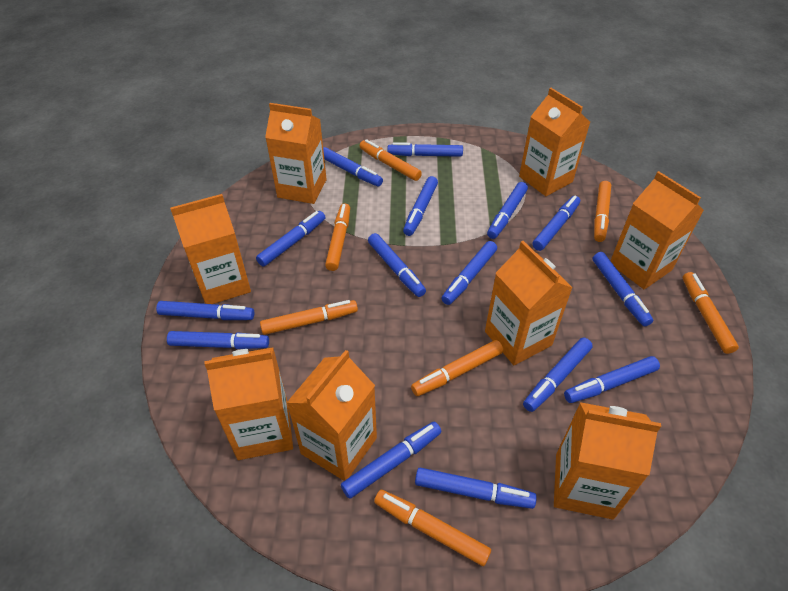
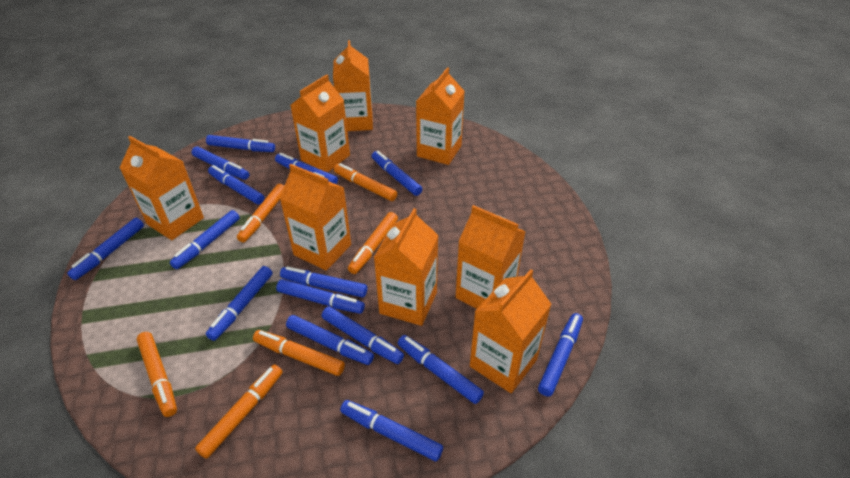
orange marker: 7 -> 6

